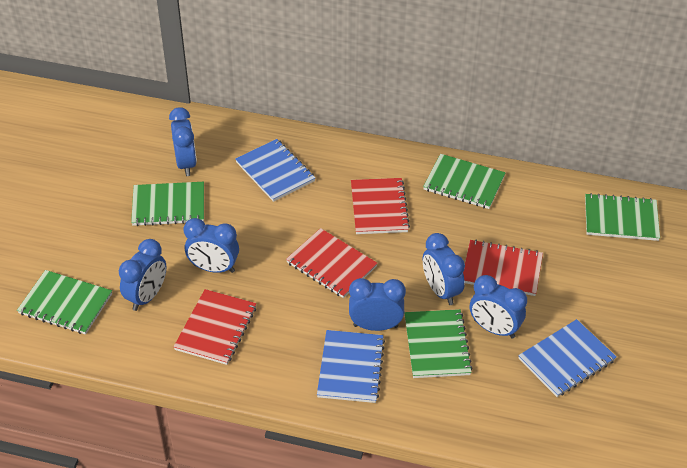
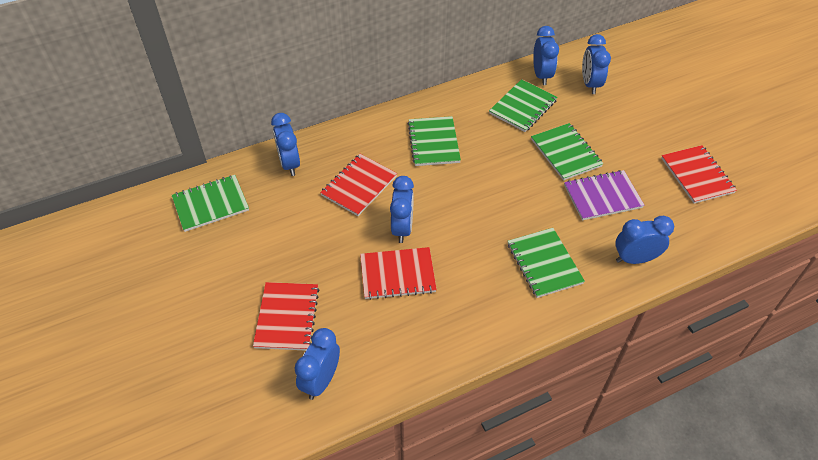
blue notebook: 3 -> 0
purple notebook: 0 -> 1

